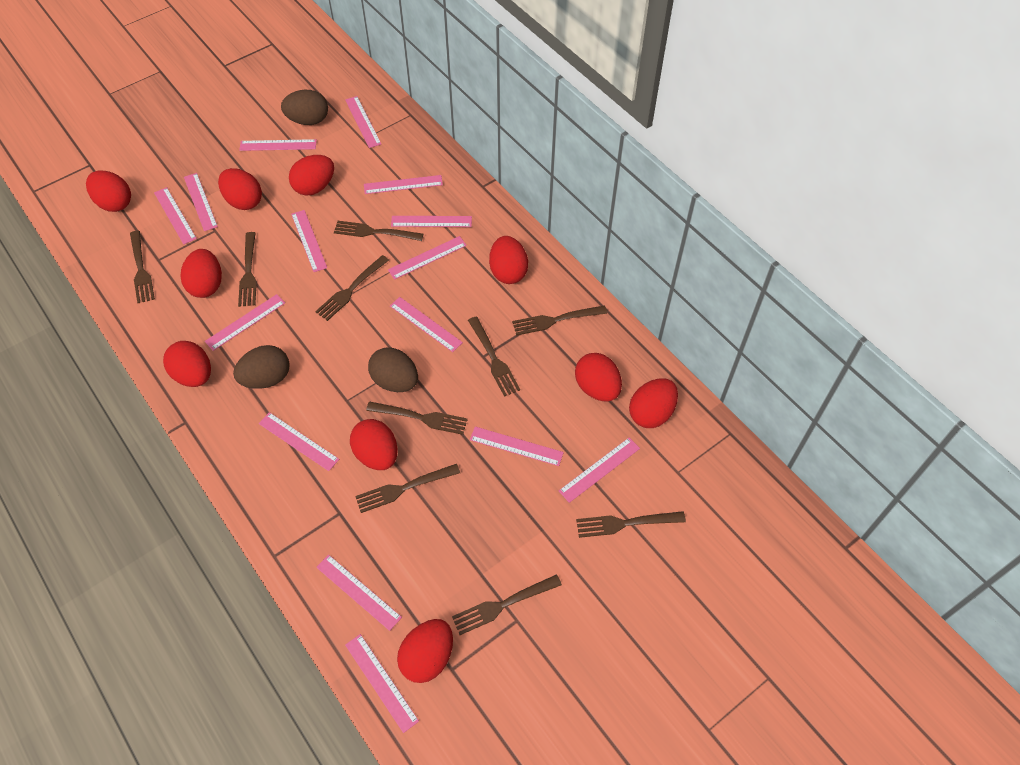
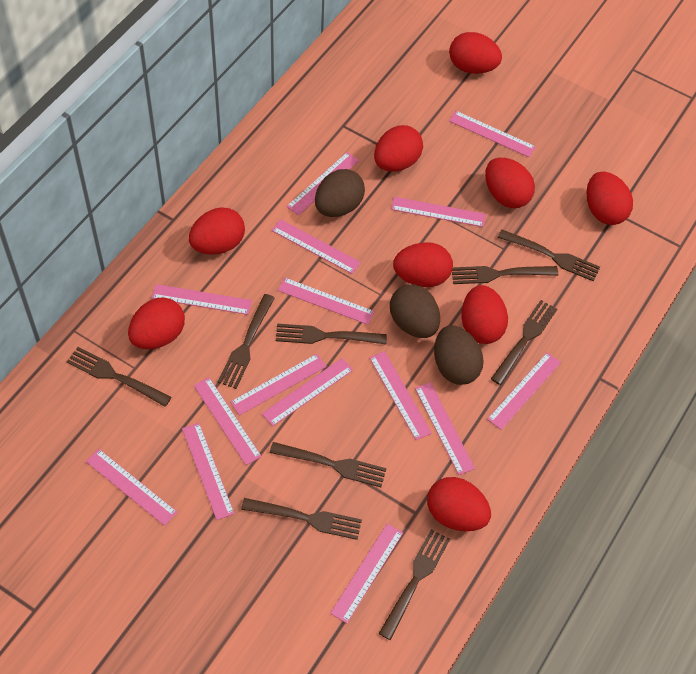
brown fork: 10 -> 9
red egg: 10 -> 9

